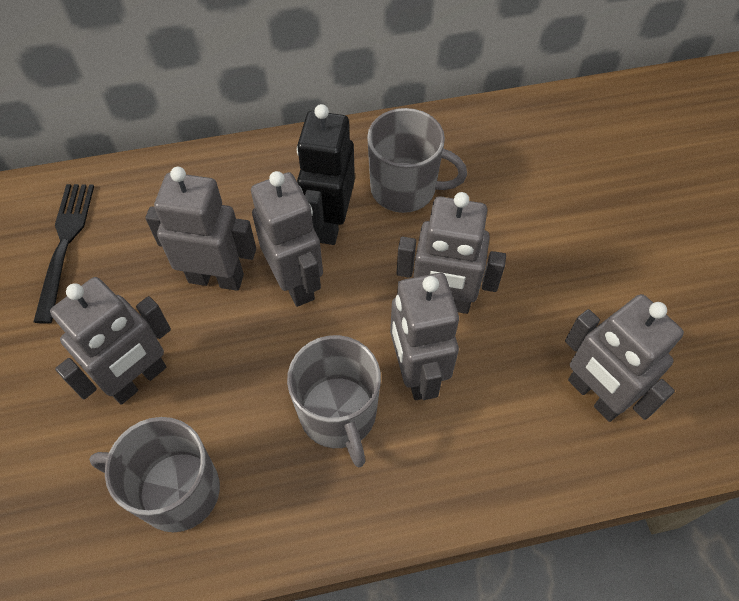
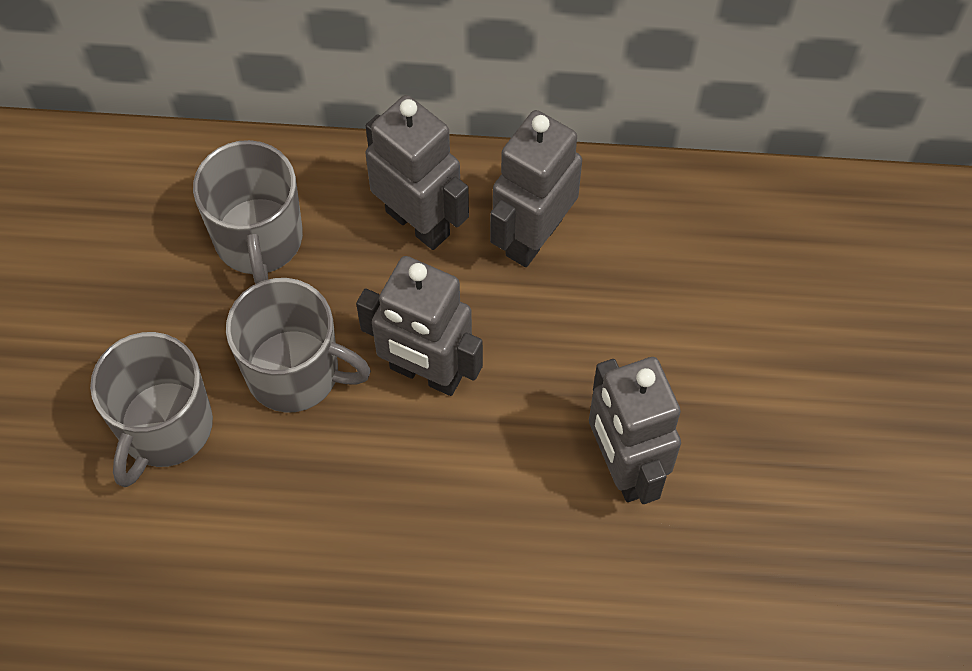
black fork: 1 -> 0
black robot: 1 -> 0
grey robot: 6 -> 4

